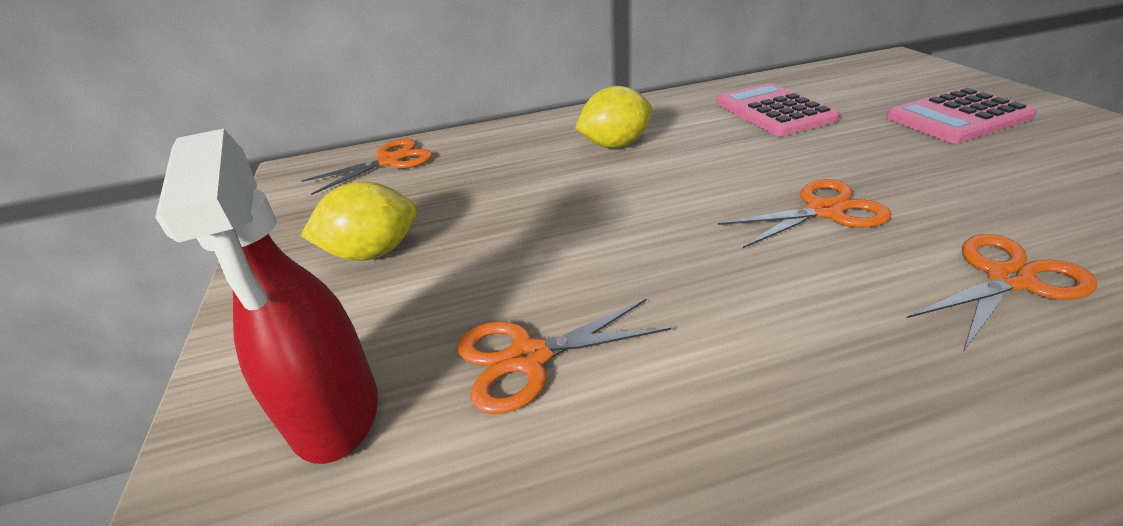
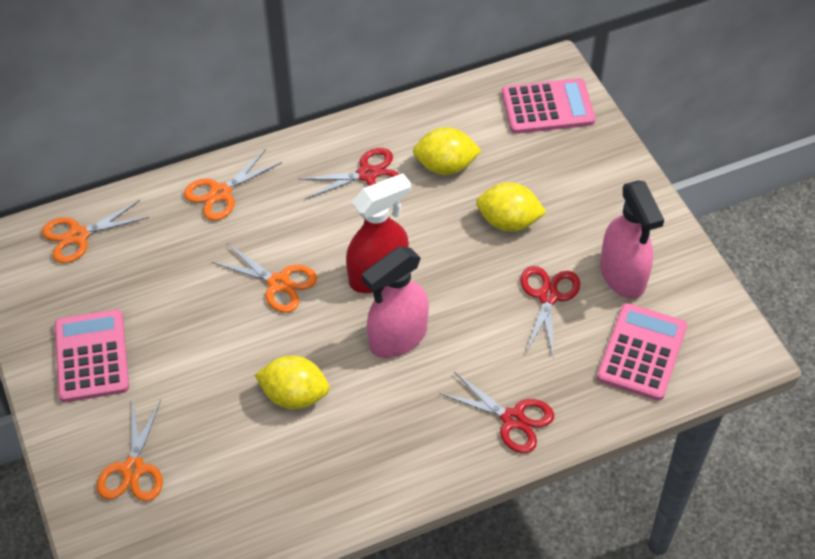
pink calculator: 2 -> 3
pink spray bottle: 0 -> 2
red scissors: 0 -> 3
yellow lemon: 2 -> 3

